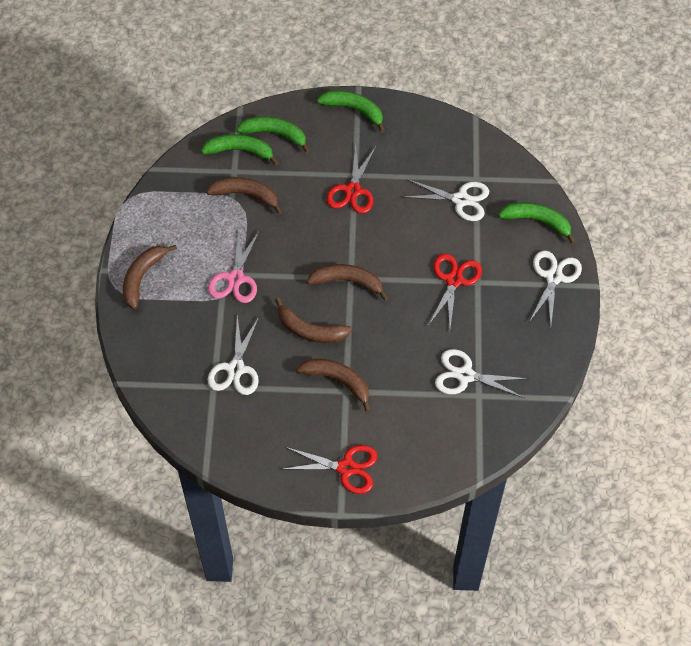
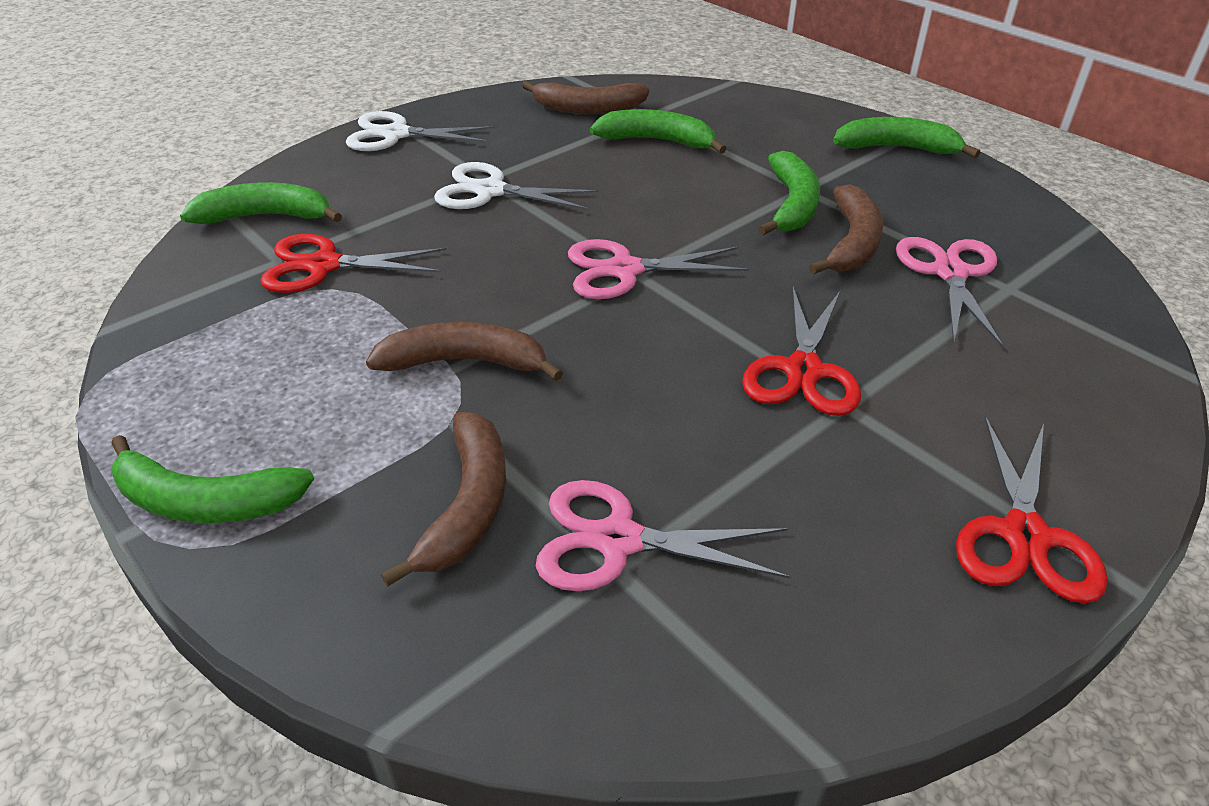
brown banana: 5 -> 4
green banana: 4 -> 5
pink scissors: 1 -> 3
white scissors: 4 -> 2

